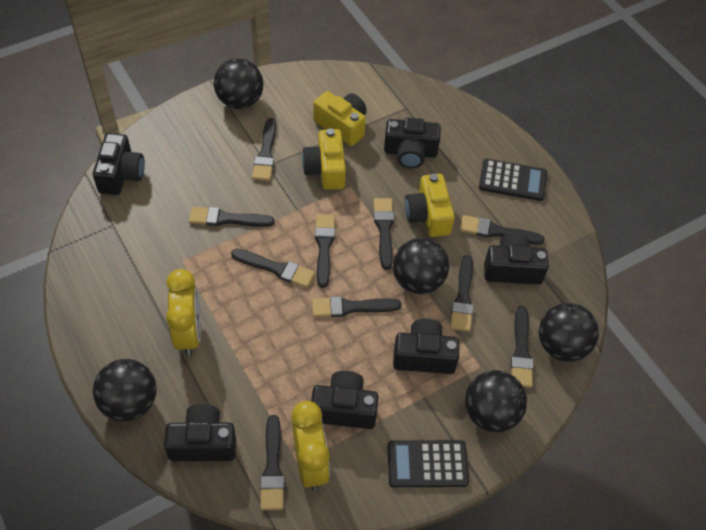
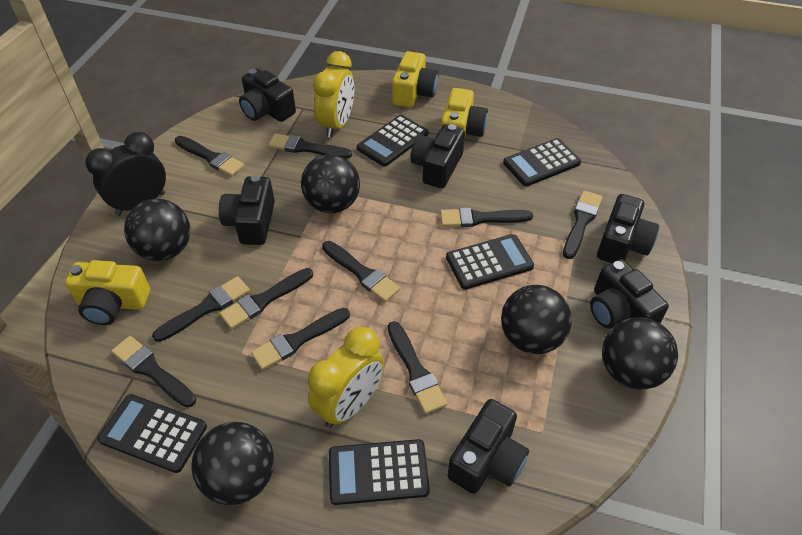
black calculator: 2 -> 5
black clock: 0 -> 1

